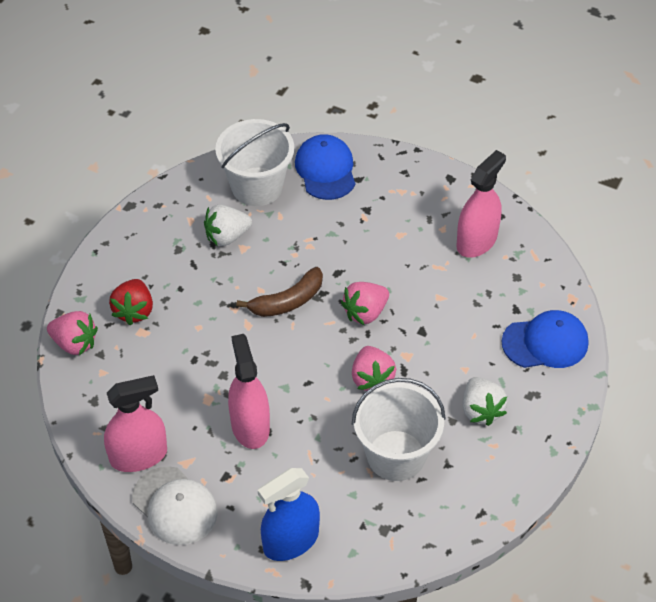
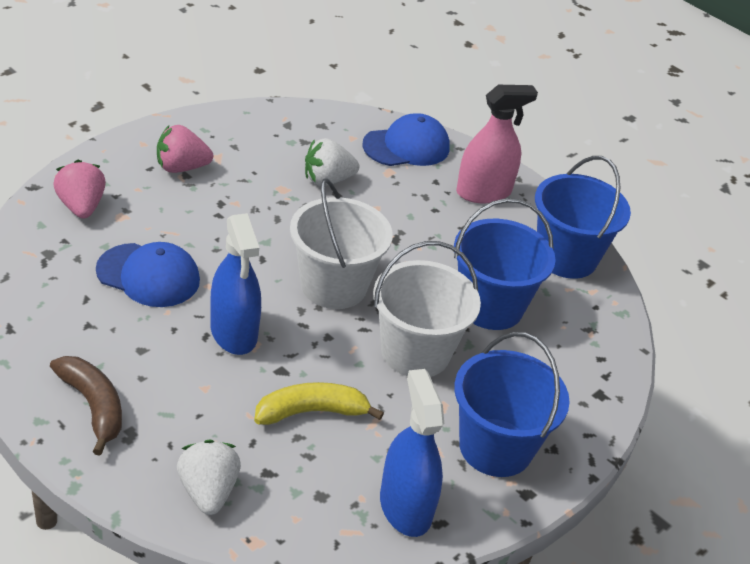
blue bucket: 0 -> 3
blue spray bottle: 1 -> 2
pink spray bottle: 3 -> 1
pink strawberry: 3 -> 2
red strawberry: 1 -> 0
white cap: 1 -> 0
yellow banana: 0 -> 1

